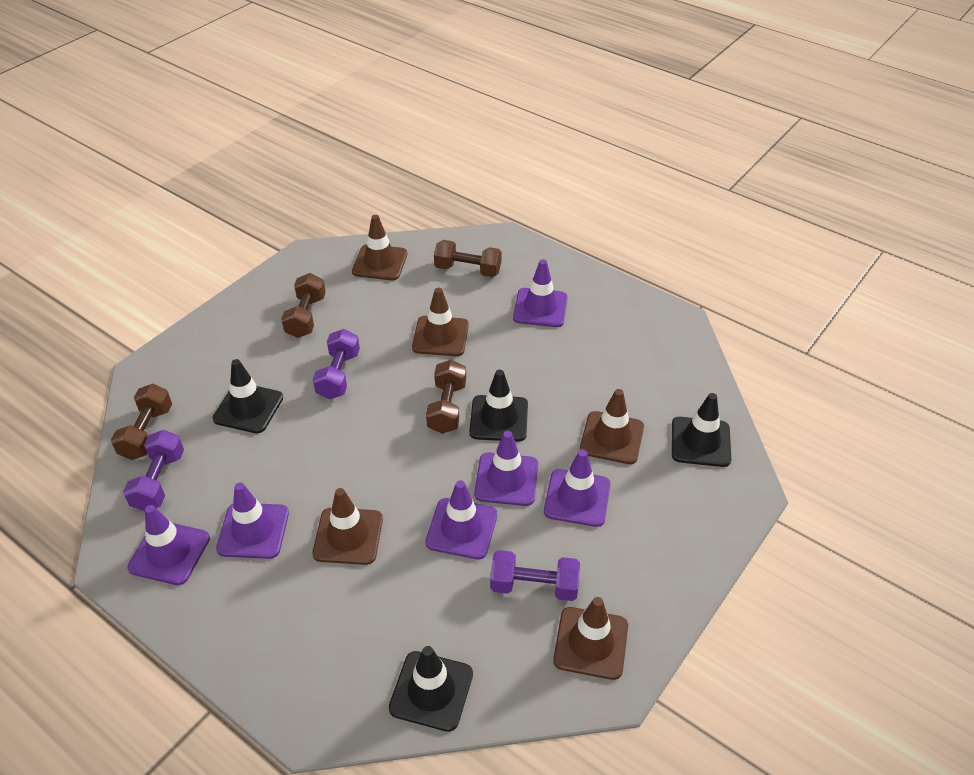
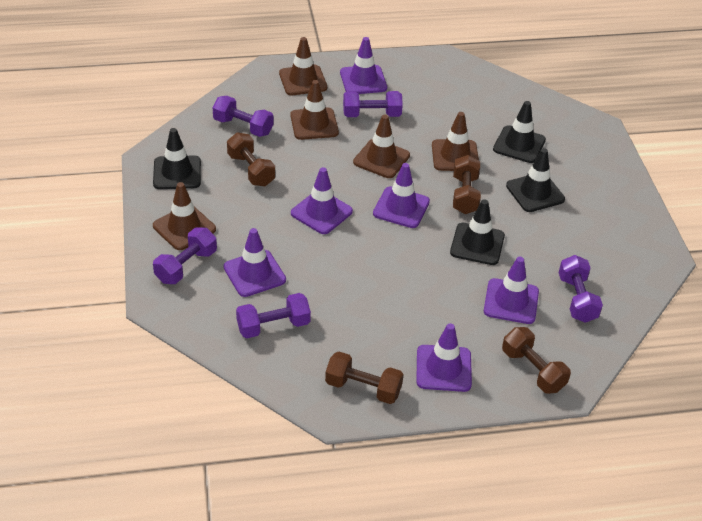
purple dumbbell: 3 -> 5

